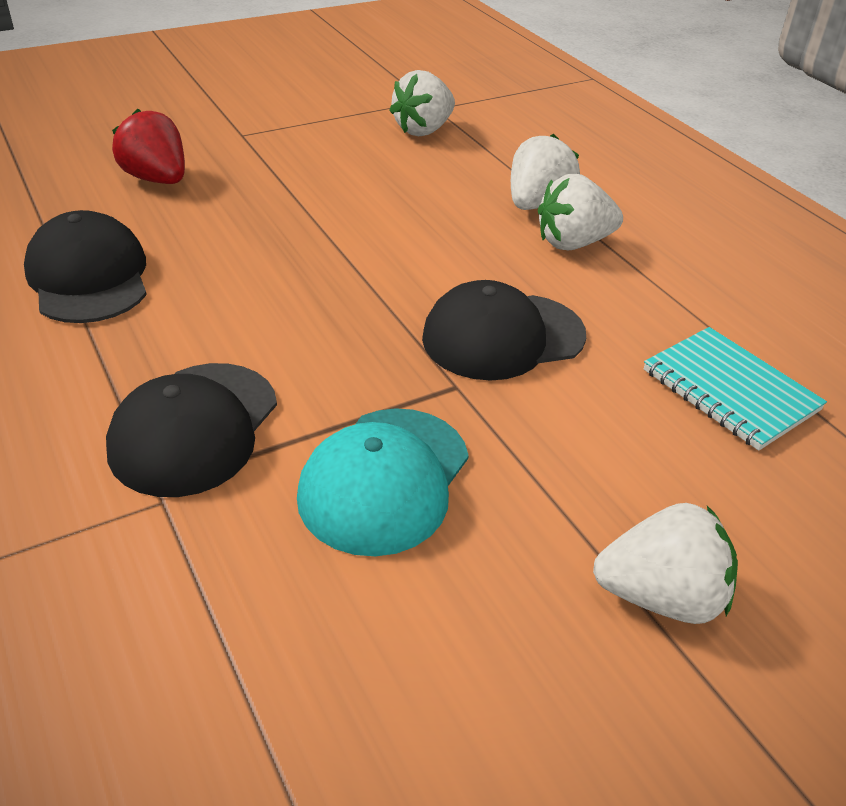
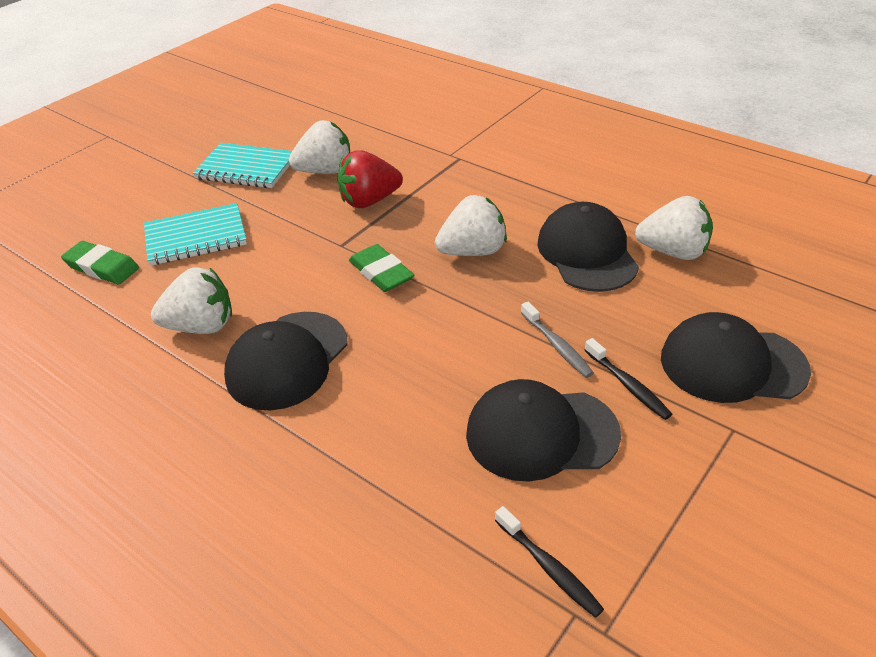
black cap: 3 -> 4
black toothbrush: 0 -> 2
green eraser: 0 -> 2
grey toothbrush: 0 -> 1
turquoise cap: 1 -> 0
turquoise notebook: 1 -> 2

